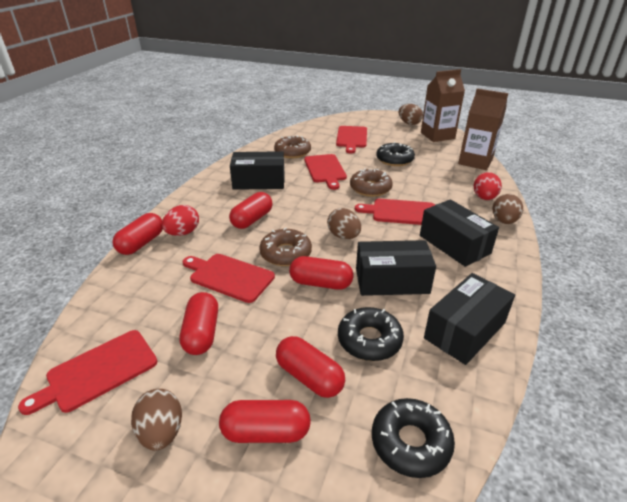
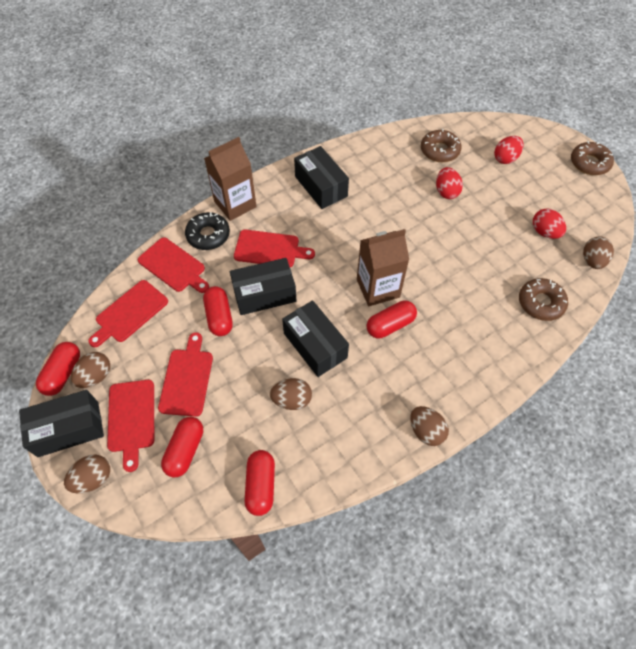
black donut: 3 -> 1
brown egg: 4 -> 5
red capsule: 6 -> 5
red egg: 2 -> 3

